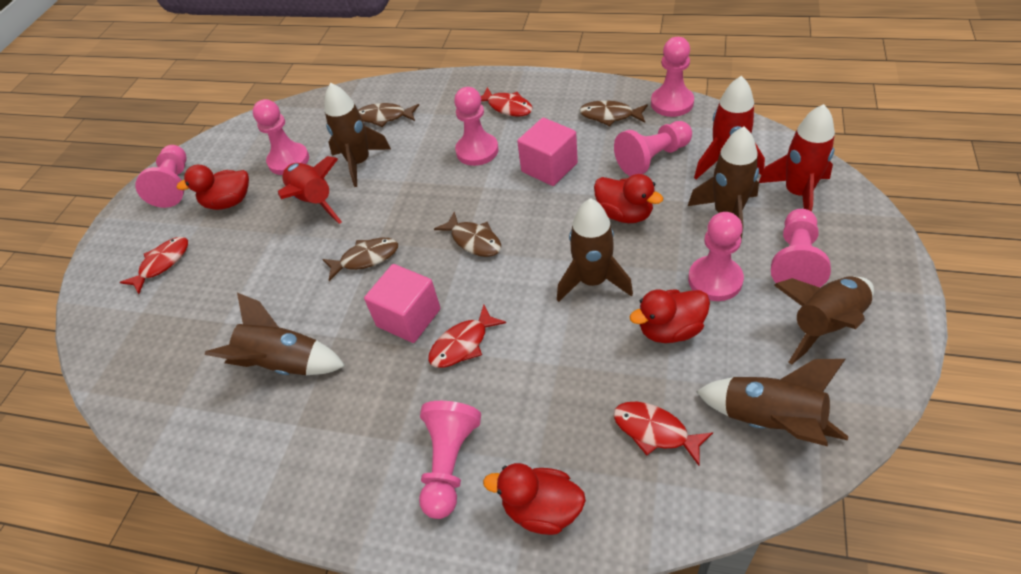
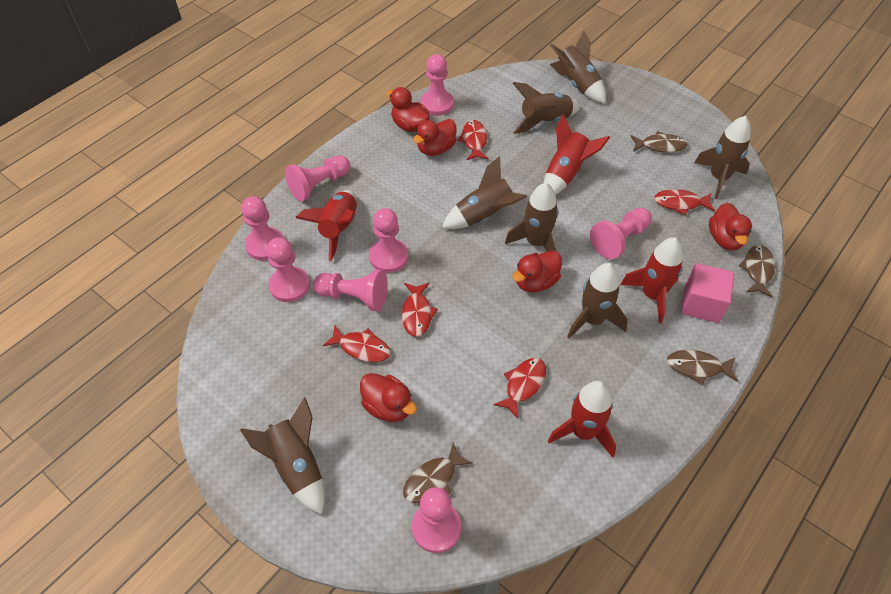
brown rocket: 6 -> 7
pink cube: 2 -> 1
red duck: 4 -> 5
red fish: 4 -> 5
red rocket: 3 -> 4

